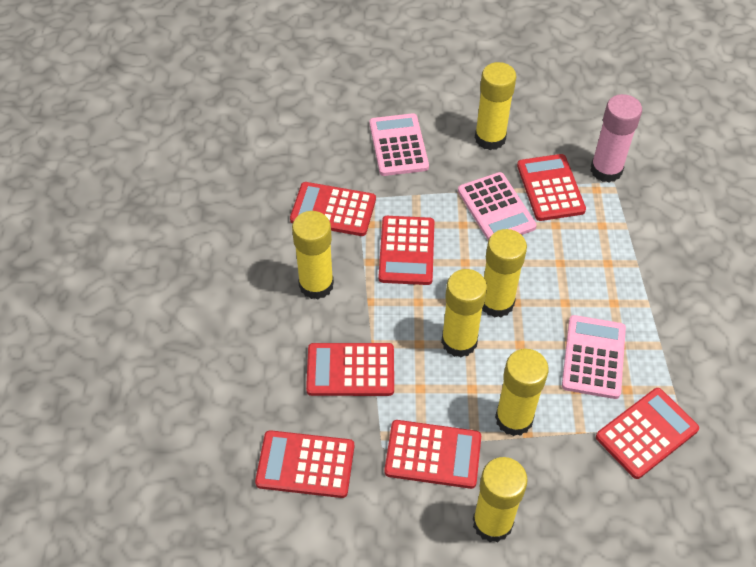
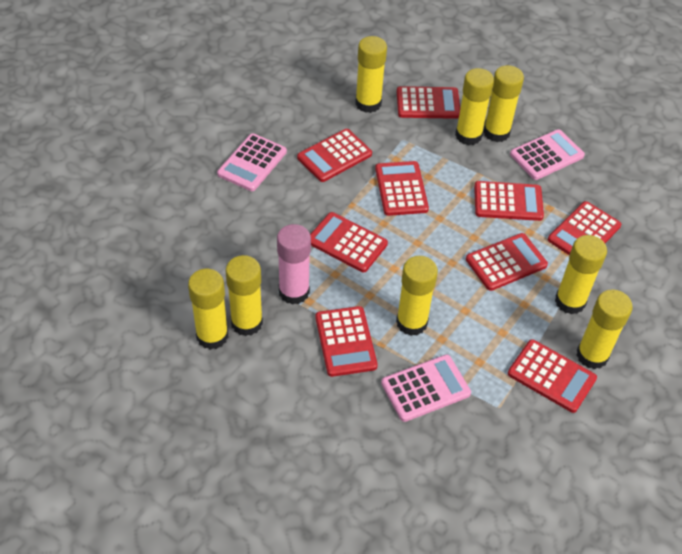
red calculator: 7 -> 9
yellow glue stick: 6 -> 8

